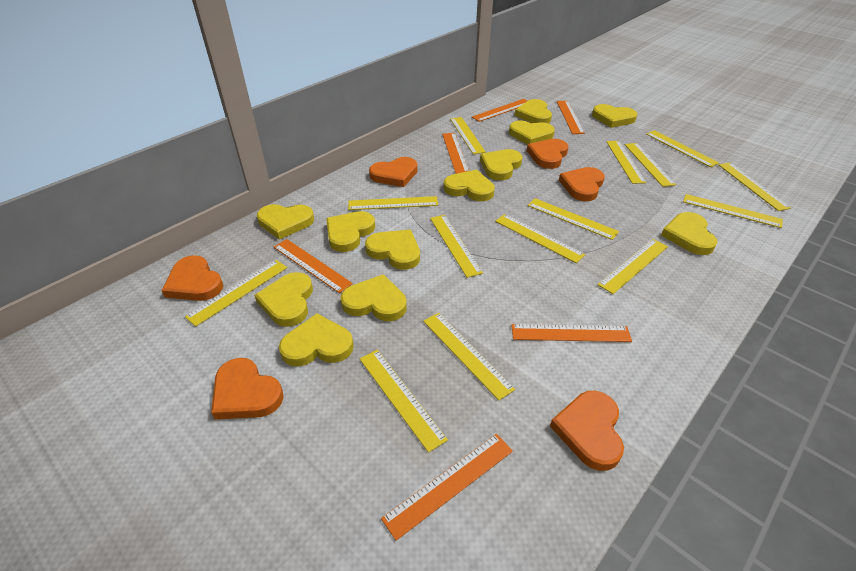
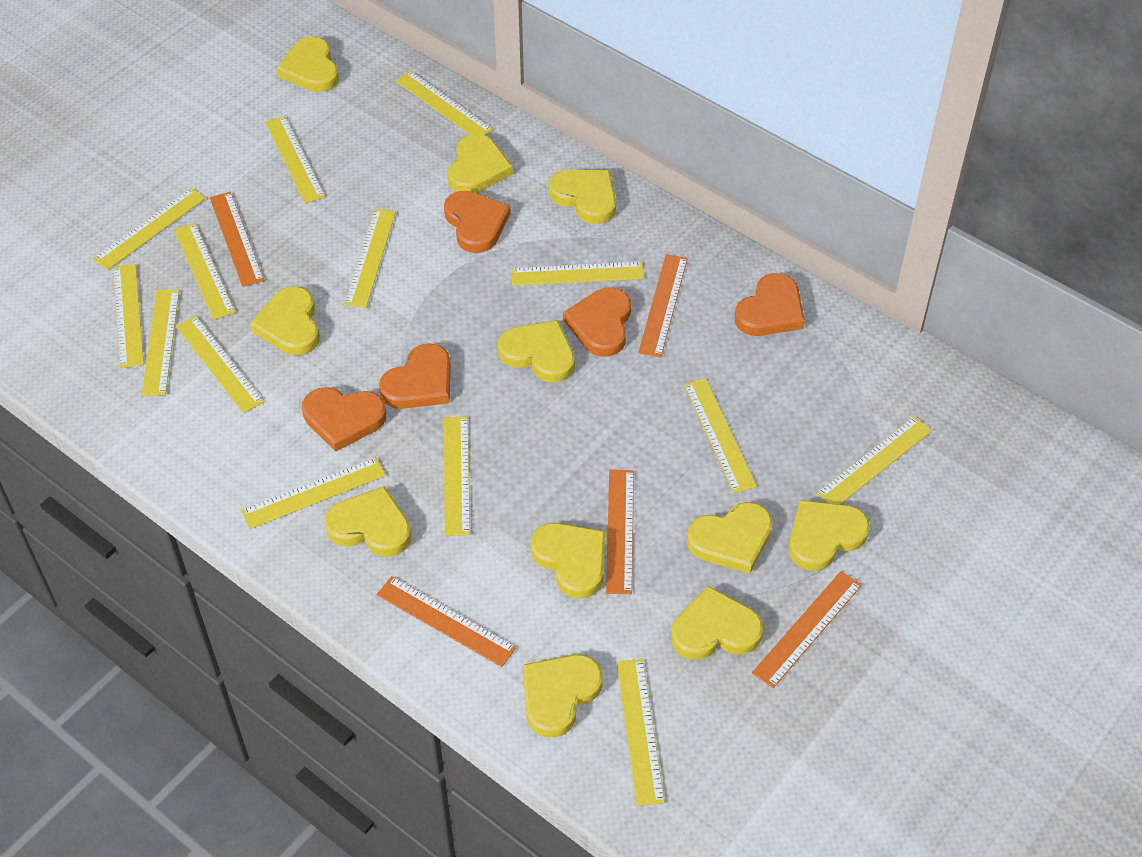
orange heart: 6 -> 5
orange ruler: 6 -> 5
yellow heart: 12 -> 11

